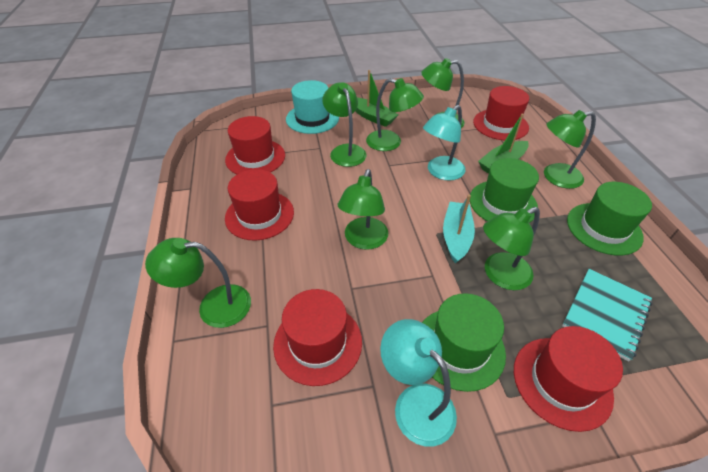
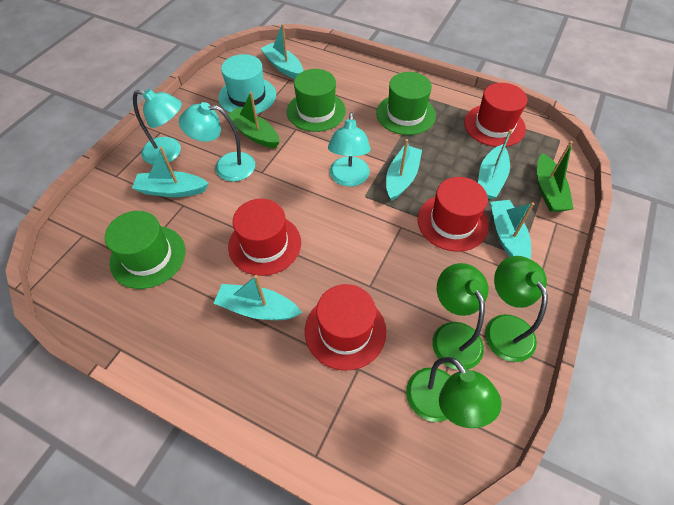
green lamp: 7 -> 3
red hat: 5 -> 4
turquoise boat: 1 -> 6
turquoise lamp: 2 -> 3
turquoise notebook: 1 -> 0

